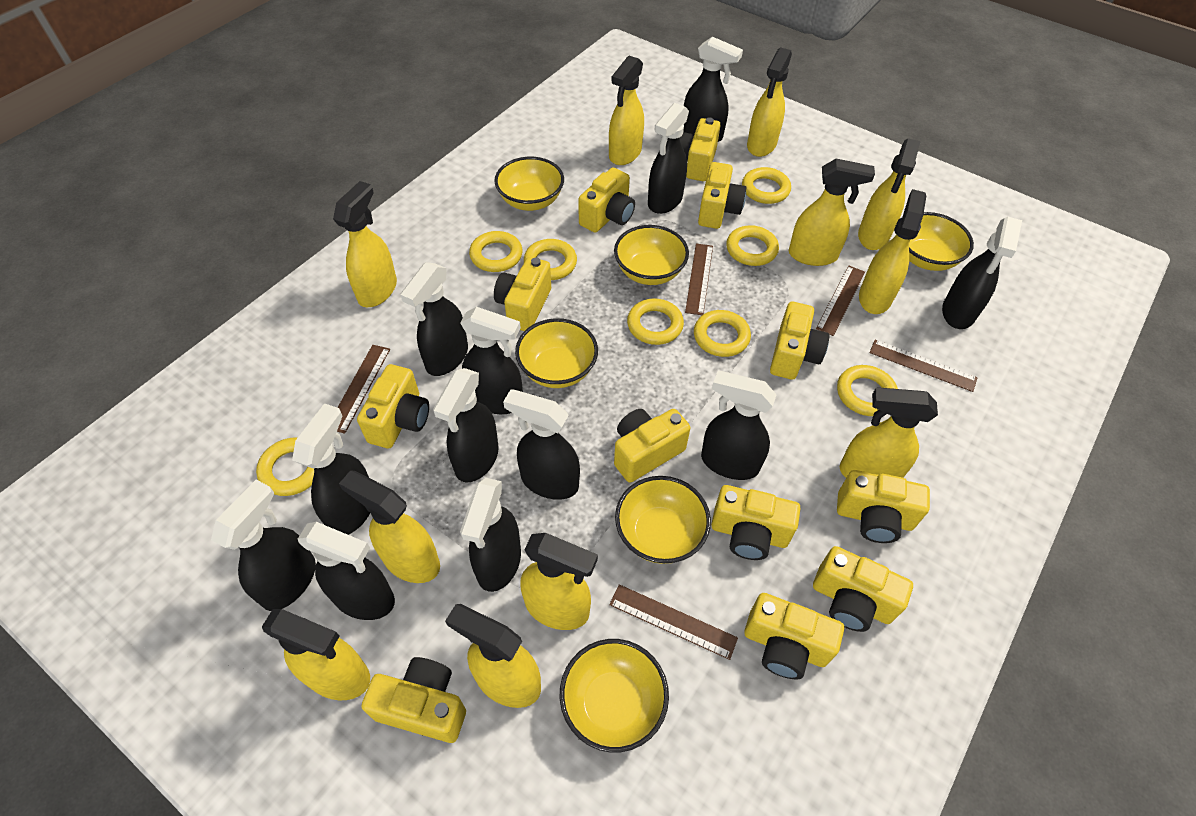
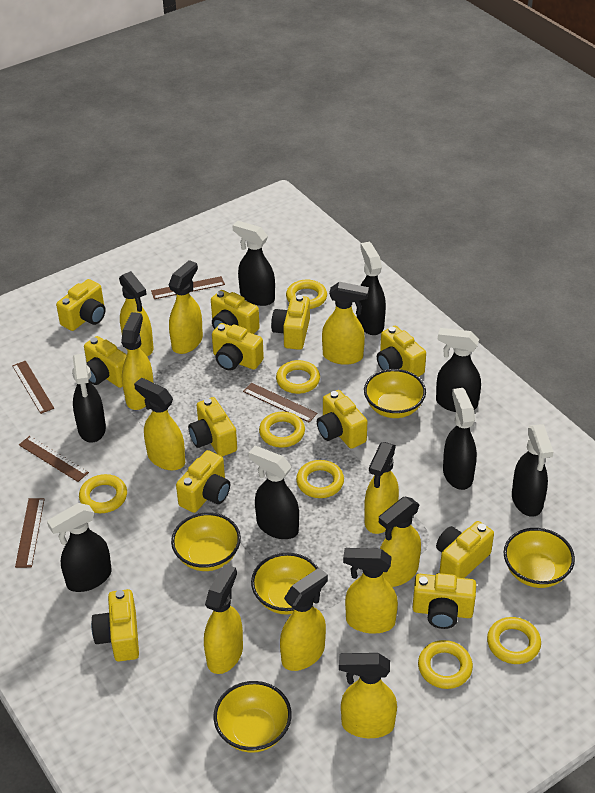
black spray bottle: 12 -> 8
yellow bowl: 6 -> 5
yellow ring: 8 -> 7

